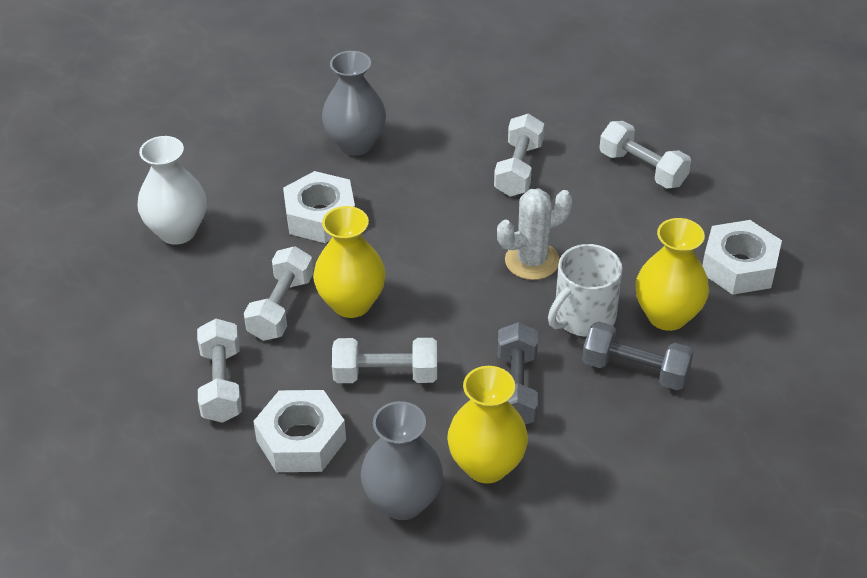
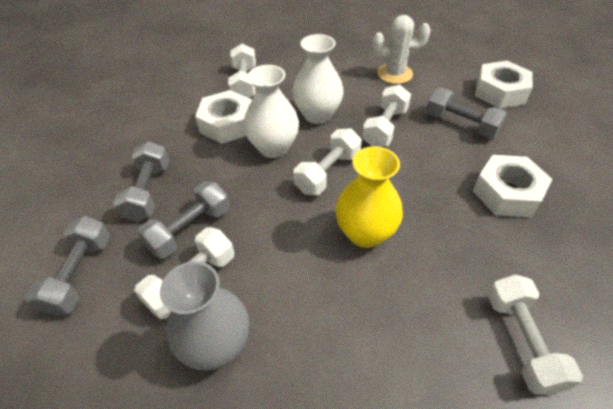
grey dumbbell: 2 -> 4
grey vase: 2 -> 1
white mug: 1 -> 0
white vase: 1 -> 2
yellow vase: 3 -> 1

